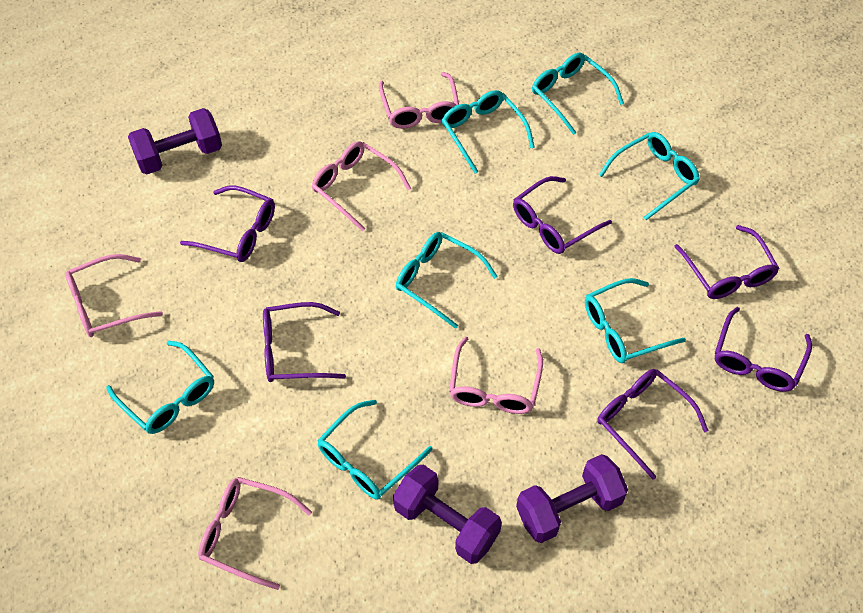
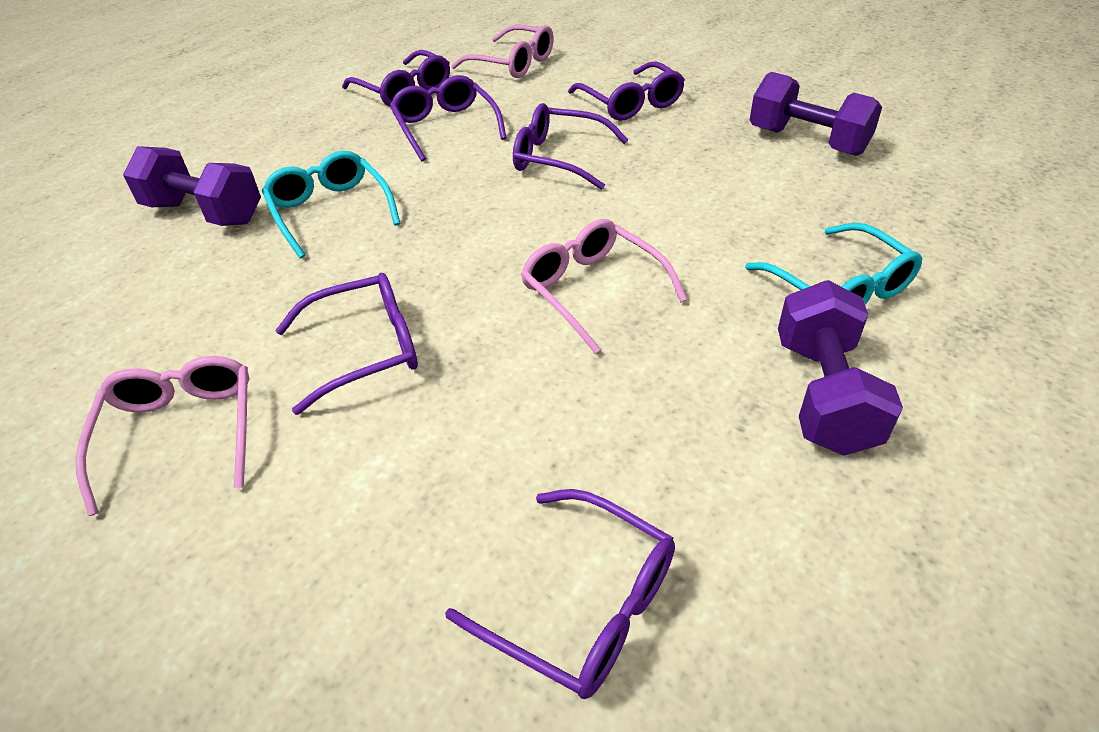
pink glasses: 5 -> 3
turquoise glasses: 7 -> 2

